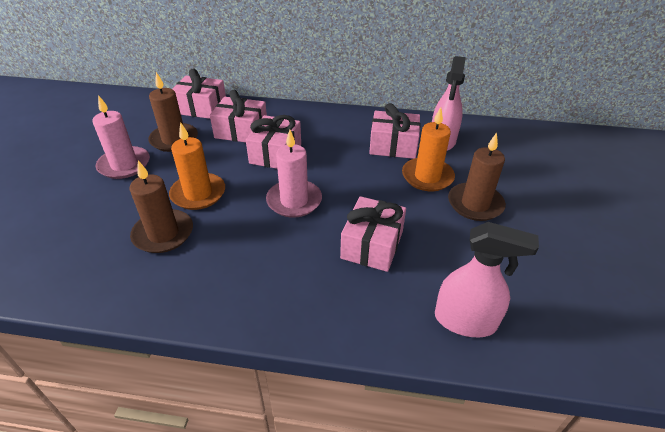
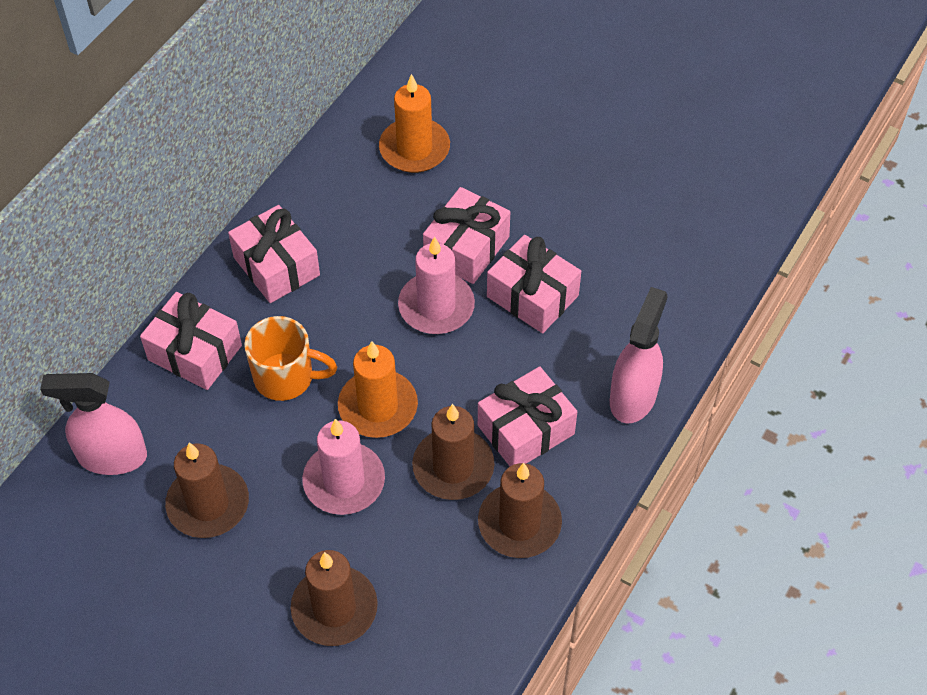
brown candle: 3 -> 4
orange mug: 0 -> 1

